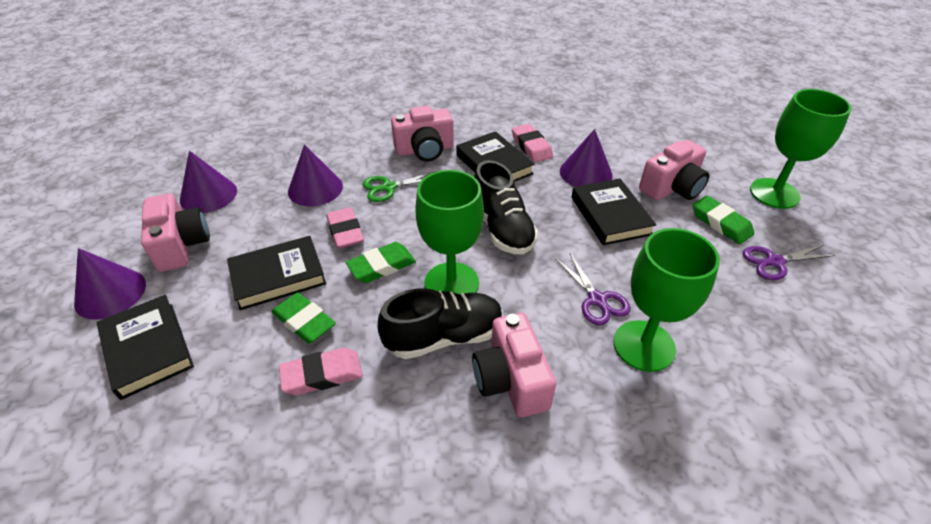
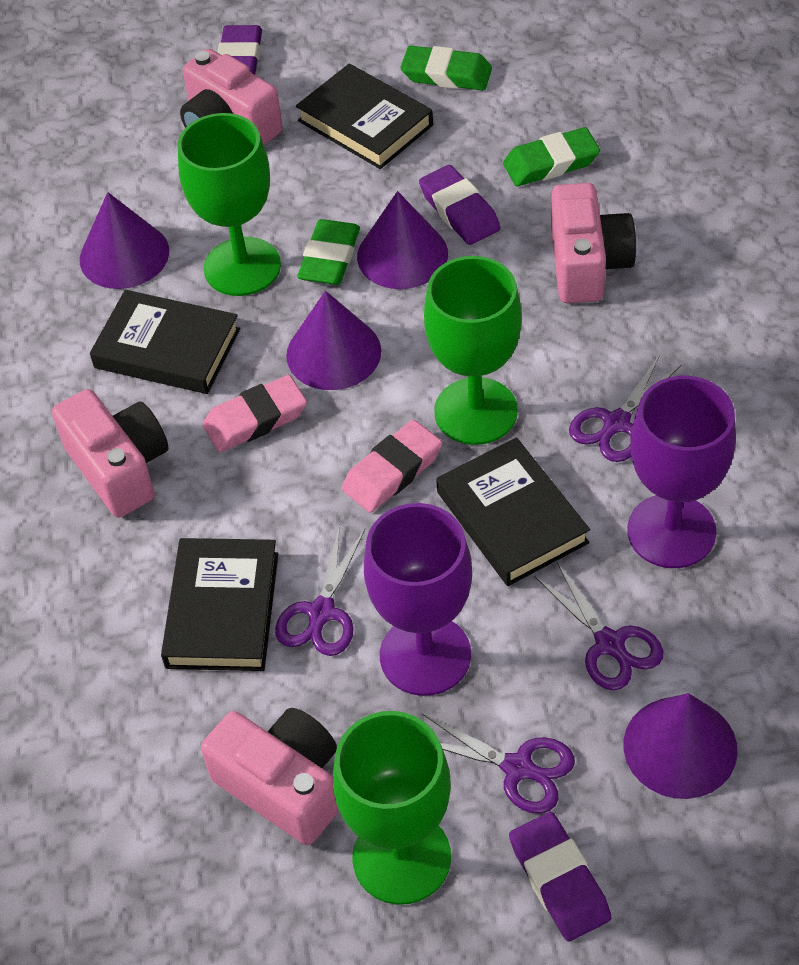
black shoe: 2 -> 0
green scissors: 1 -> 0
pink eraser: 3 -> 2
purple eraser: 0 -> 3
purple goblet: 0 -> 2
purple scissors: 2 -> 4

